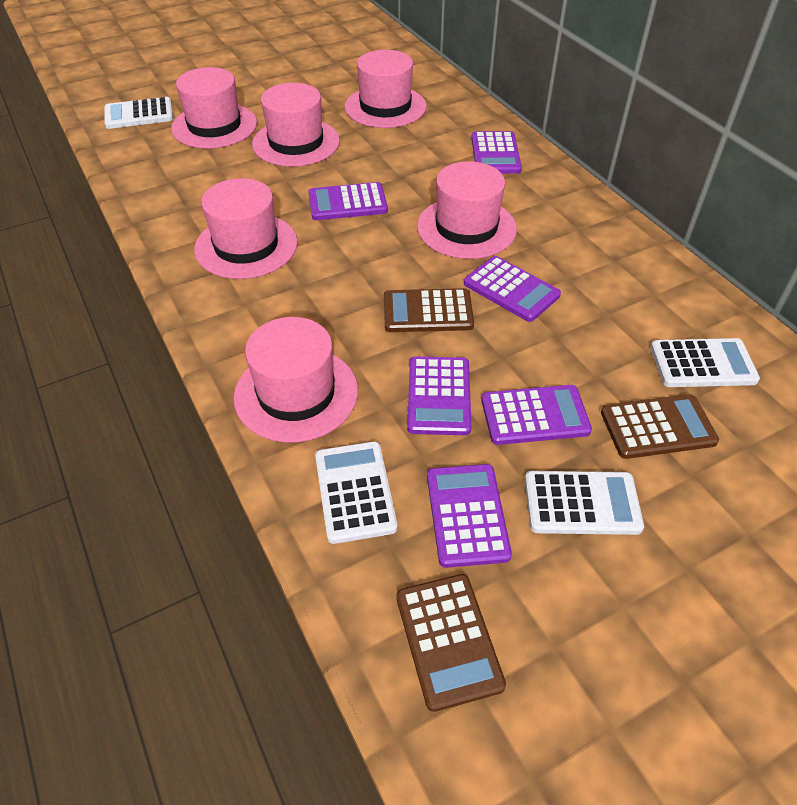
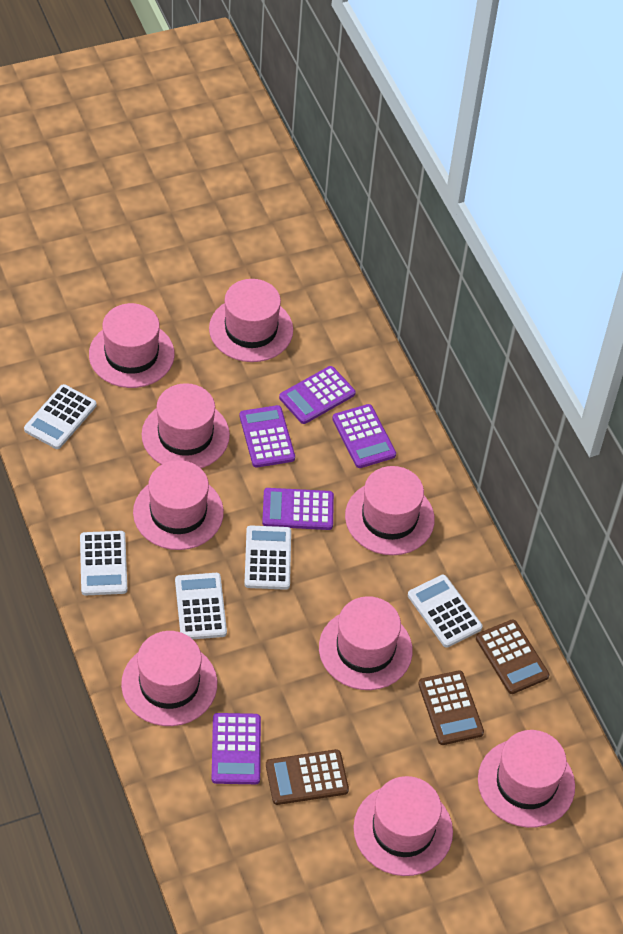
pink hat: 6 -> 9
purple calculator: 6 -> 5
white calculator: 4 -> 5

